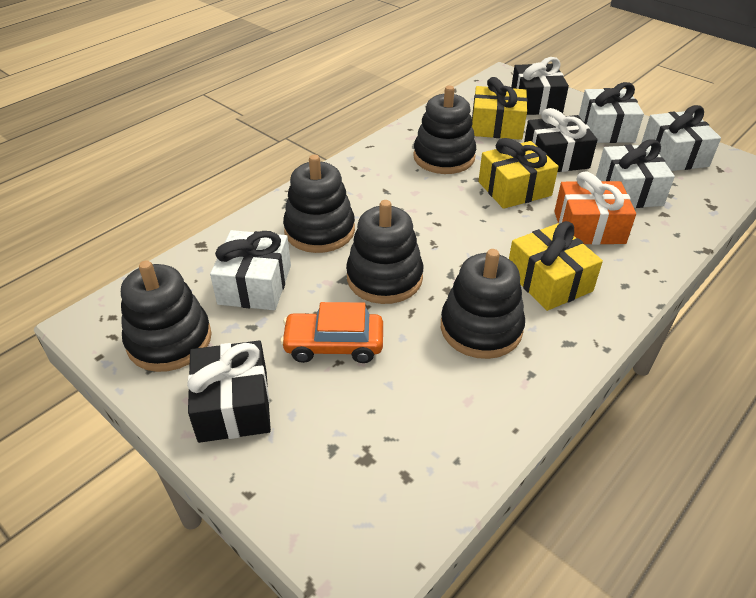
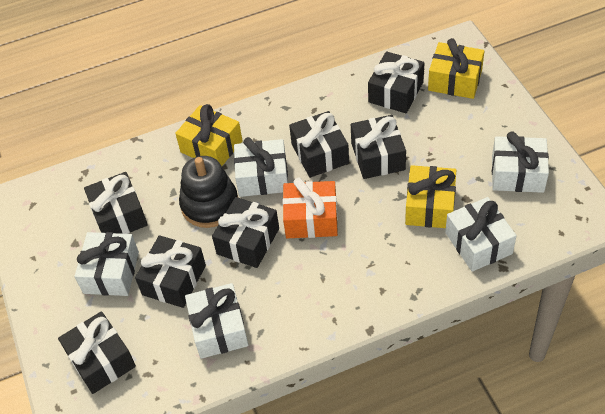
black gift: 3 -> 7
black stacking toy: 5 -> 1
orange car: 1 -> 0
white gift: 4 -> 5

